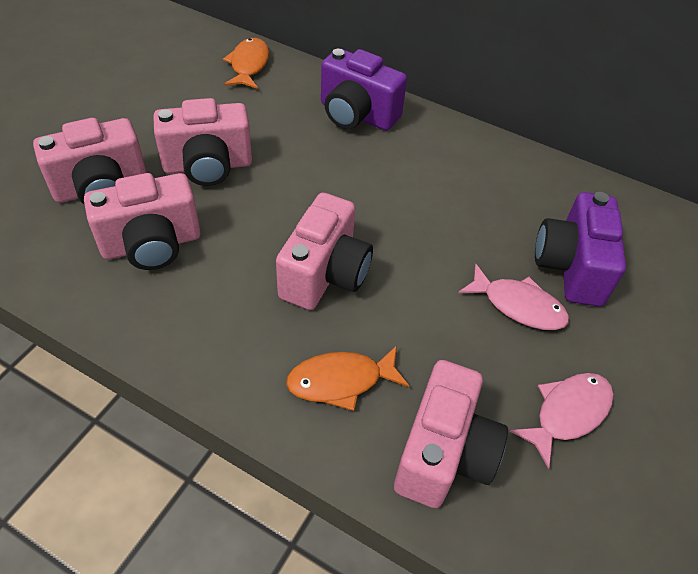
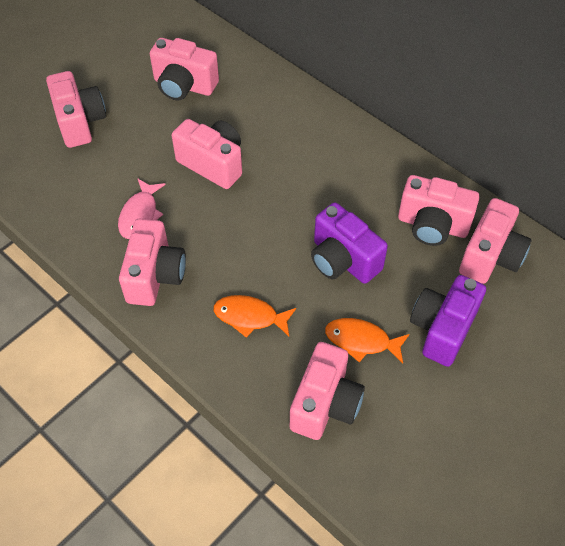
pink camera: 5 -> 7
pink fish: 2 -> 1

